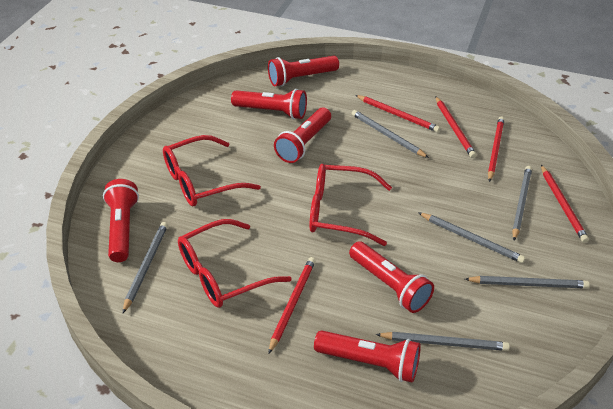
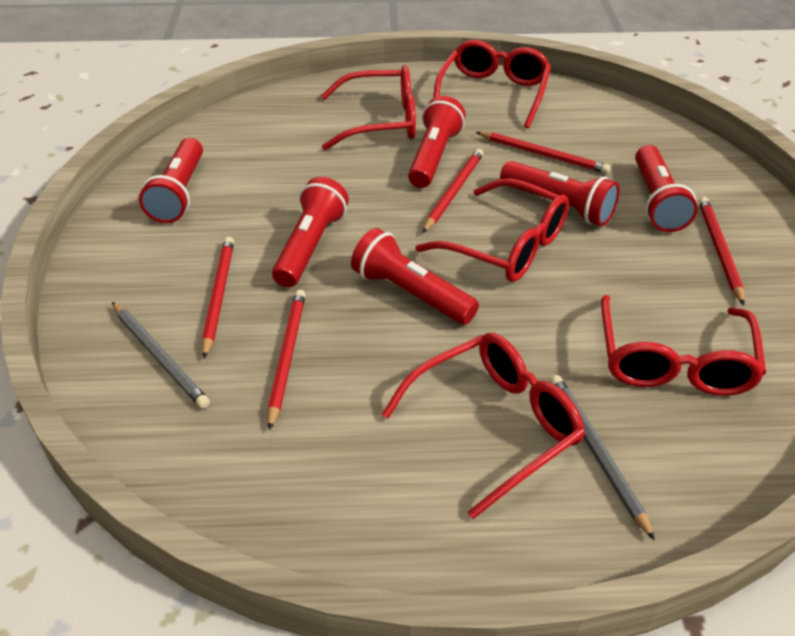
grey pencil: 6 -> 2
red glasses: 3 -> 5

